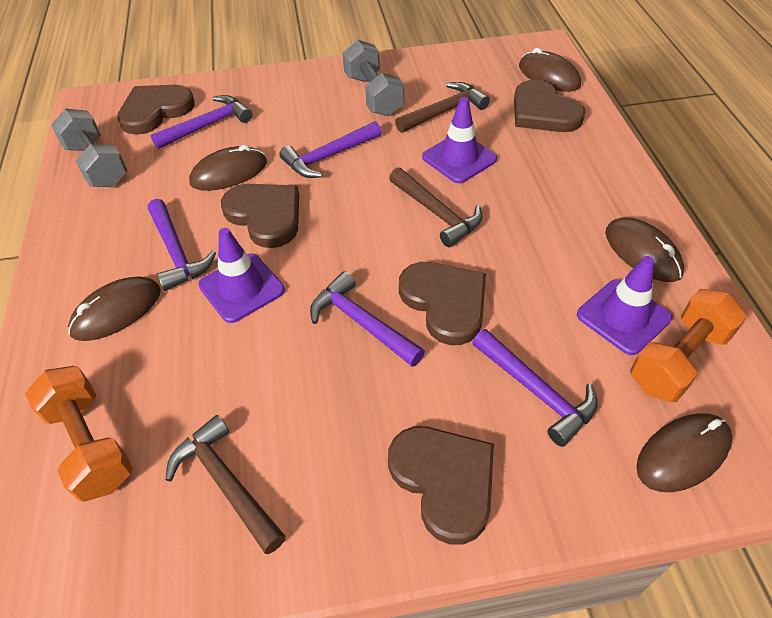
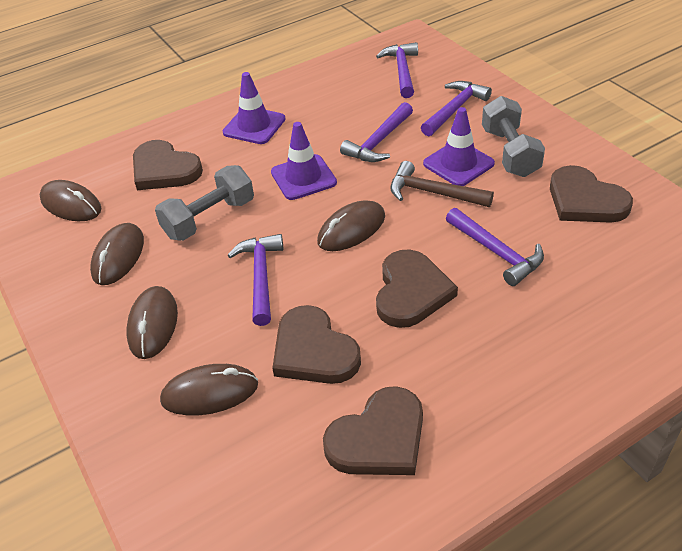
brown hammer: 3 -> 1
orange dumbbell: 2 -> 0

